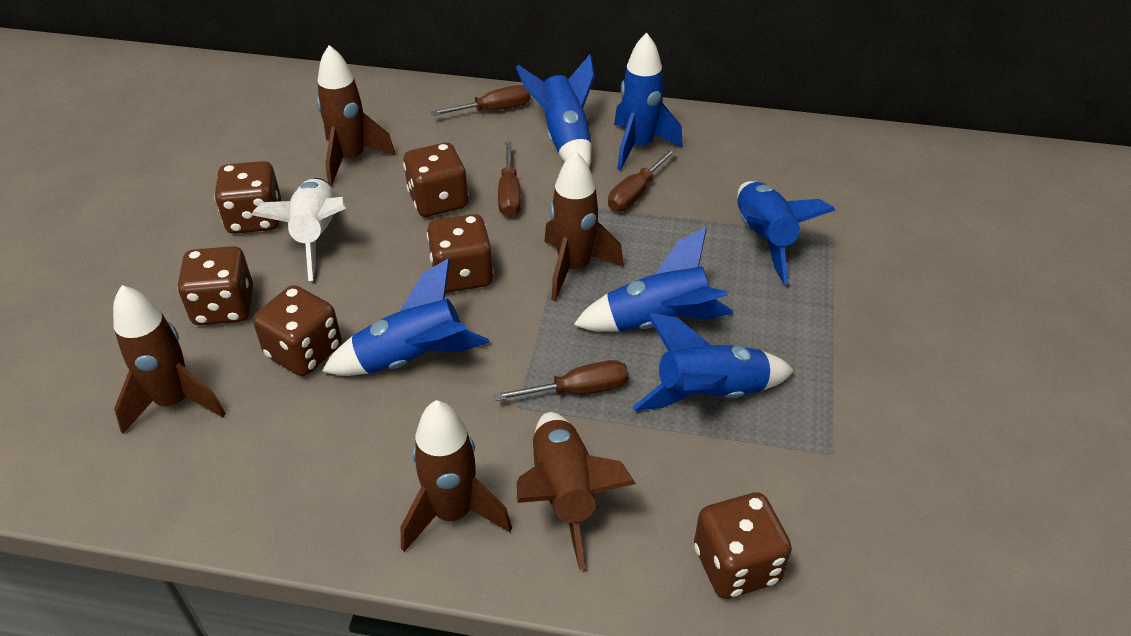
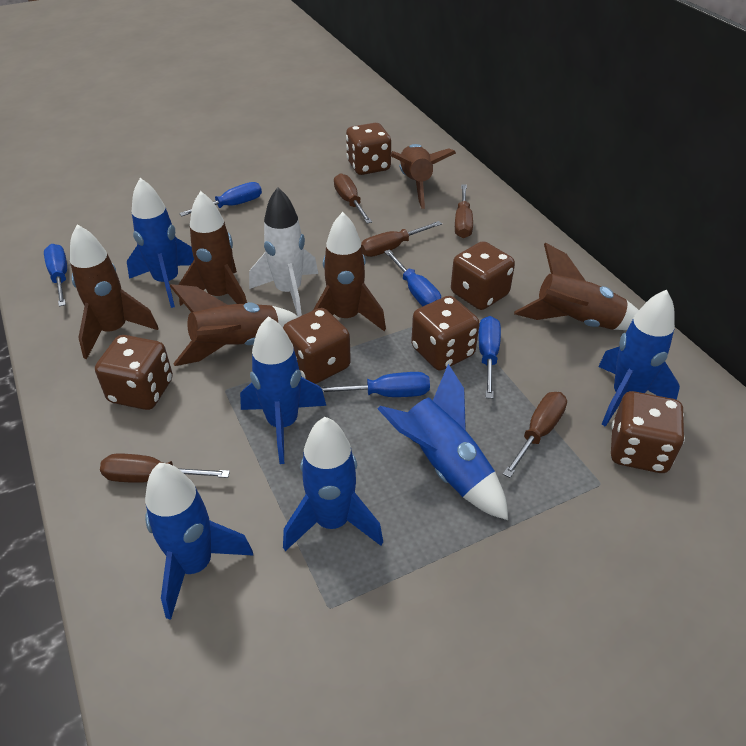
blue screwdriver: 0 -> 5
brown rocket: 5 -> 6
brown screwdriver: 4 -> 5

